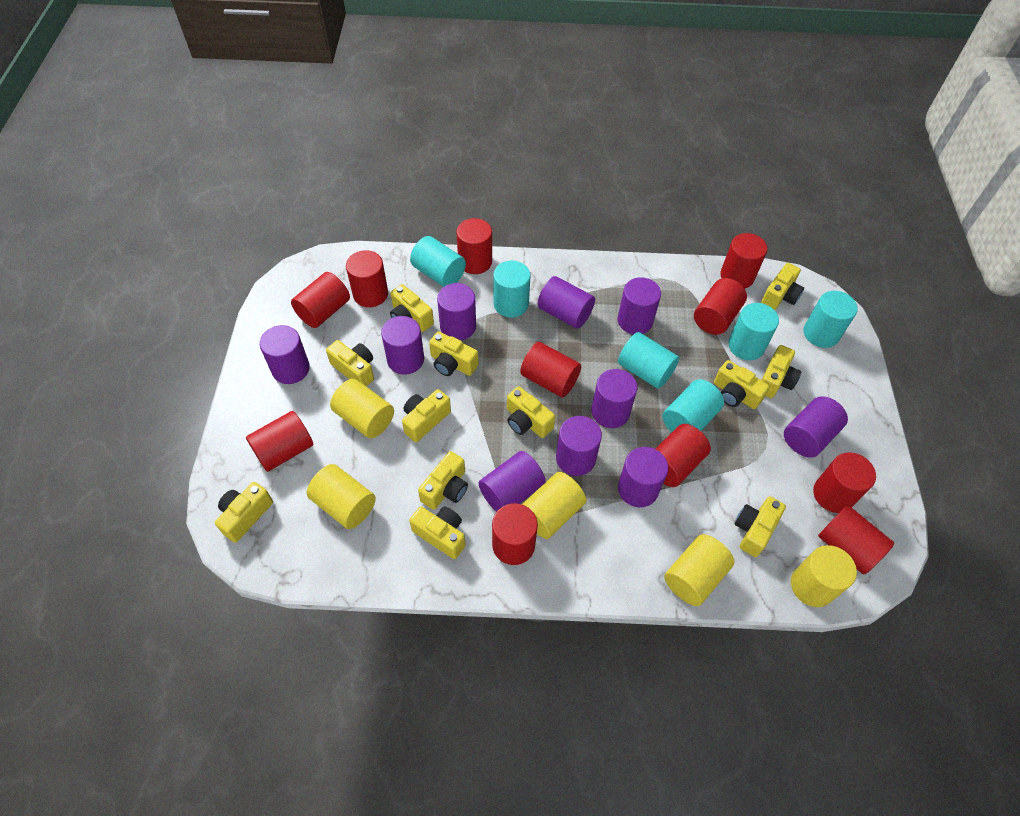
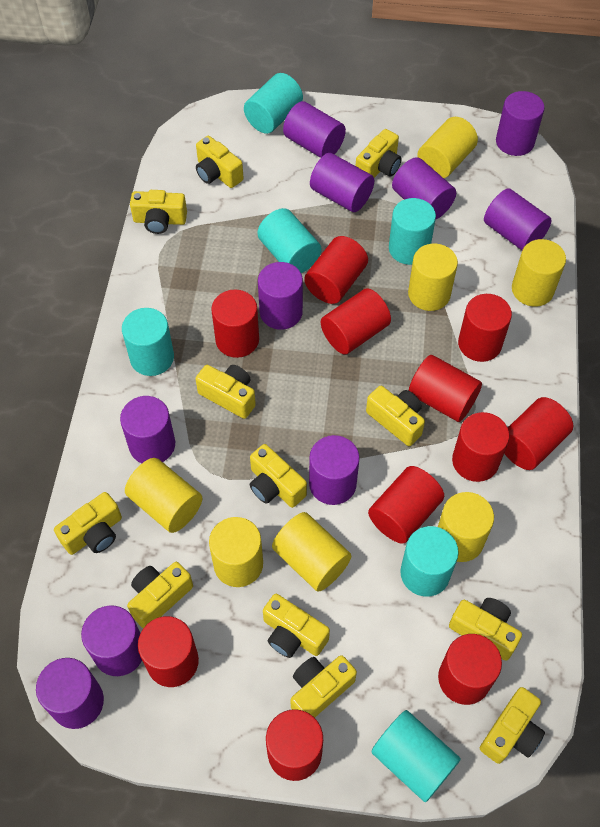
yellow cylinder: 5 -> 7

